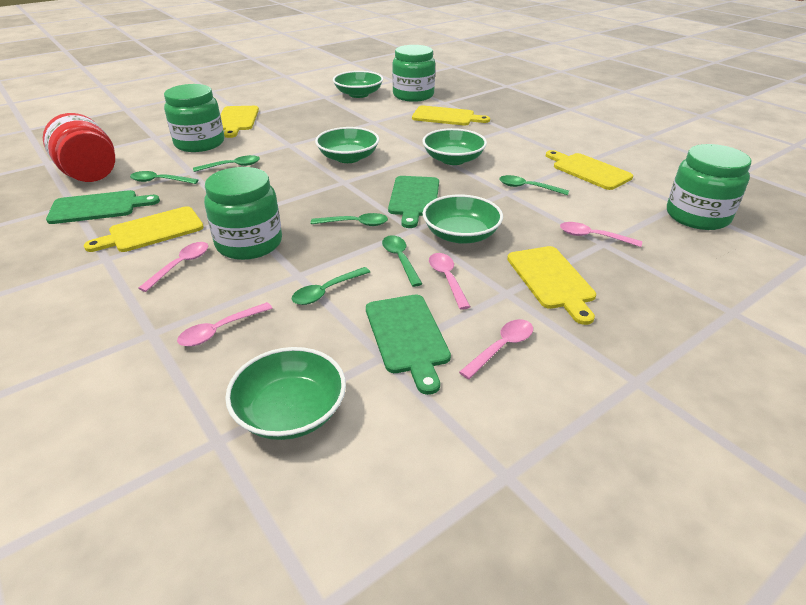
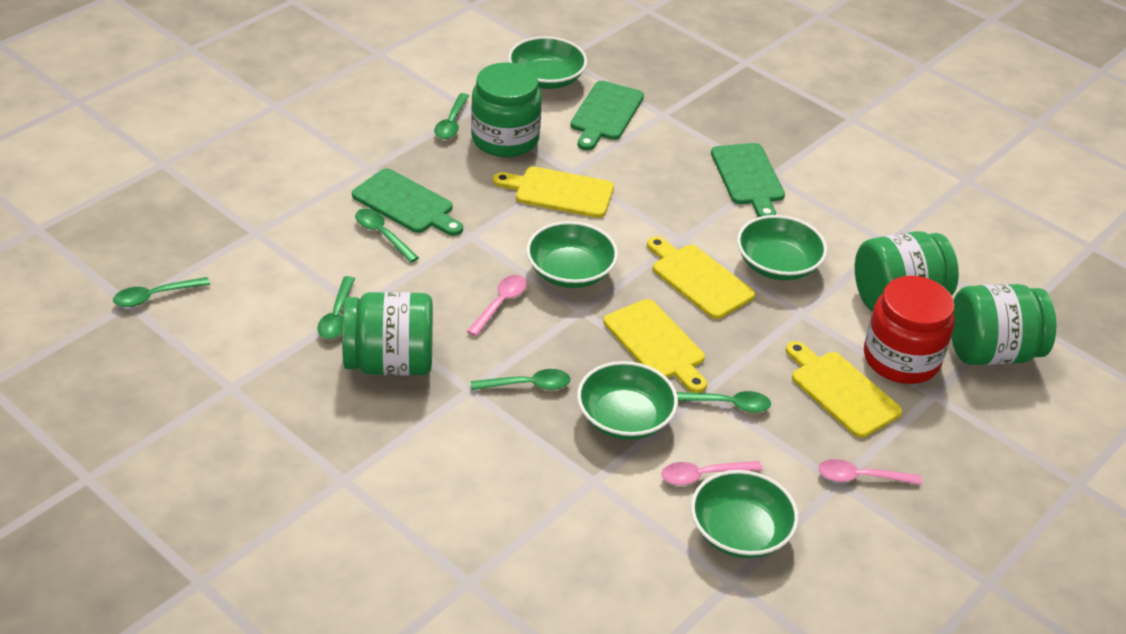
pink spoon: 5 -> 3
yellow cutting board: 5 -> 4

